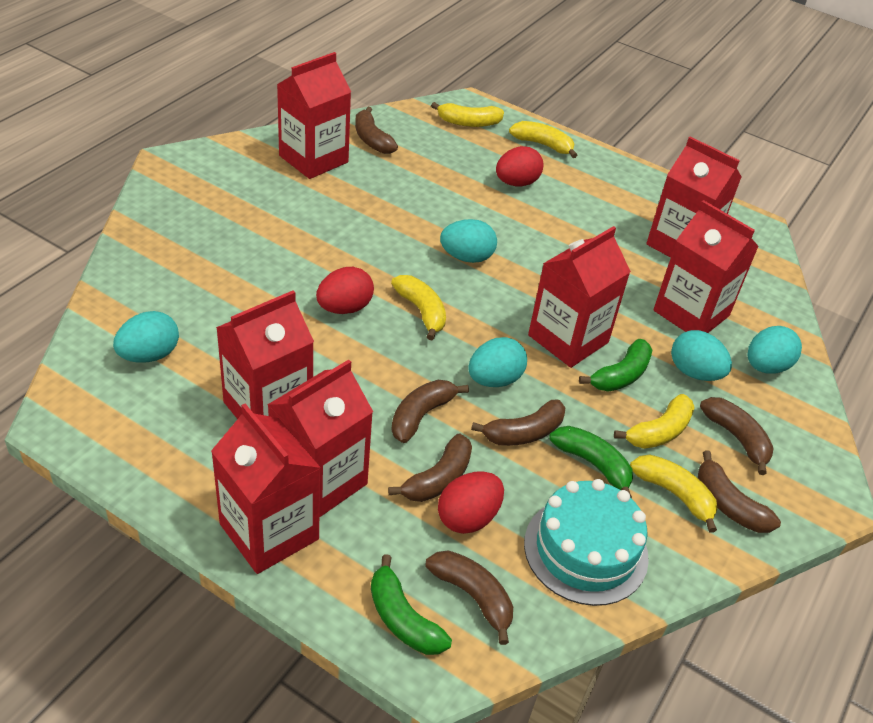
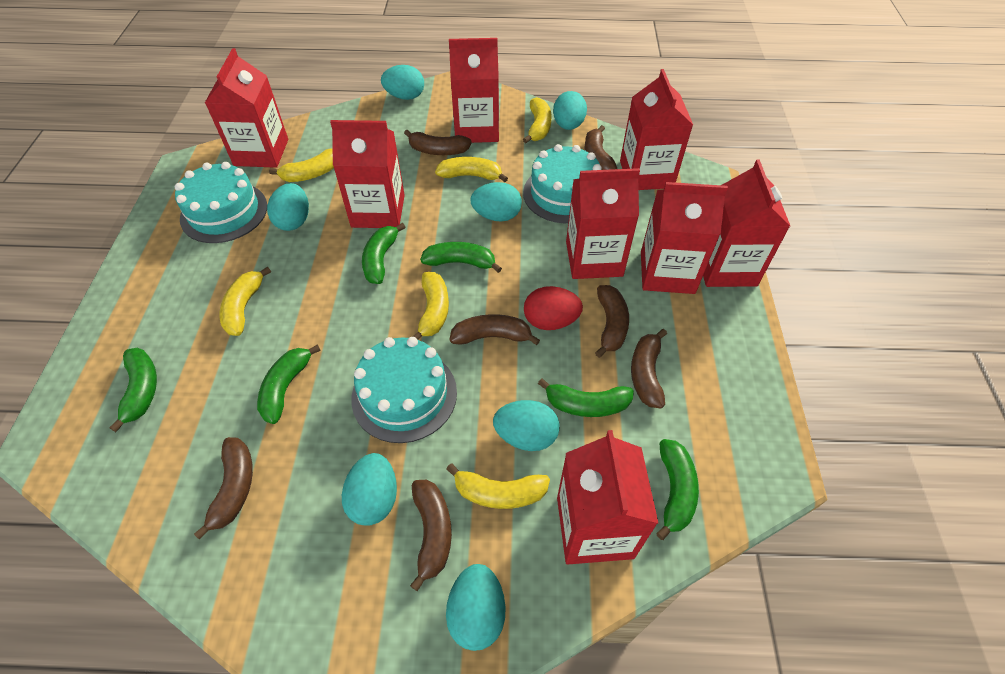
green banana: 3 -> 6
red carton: 7 -> 8
red egg: 3 -> 1
turquoise cake: 1 -> 3
turquoise egg: 5 -> 7
yellow banana: 5 -> 6

